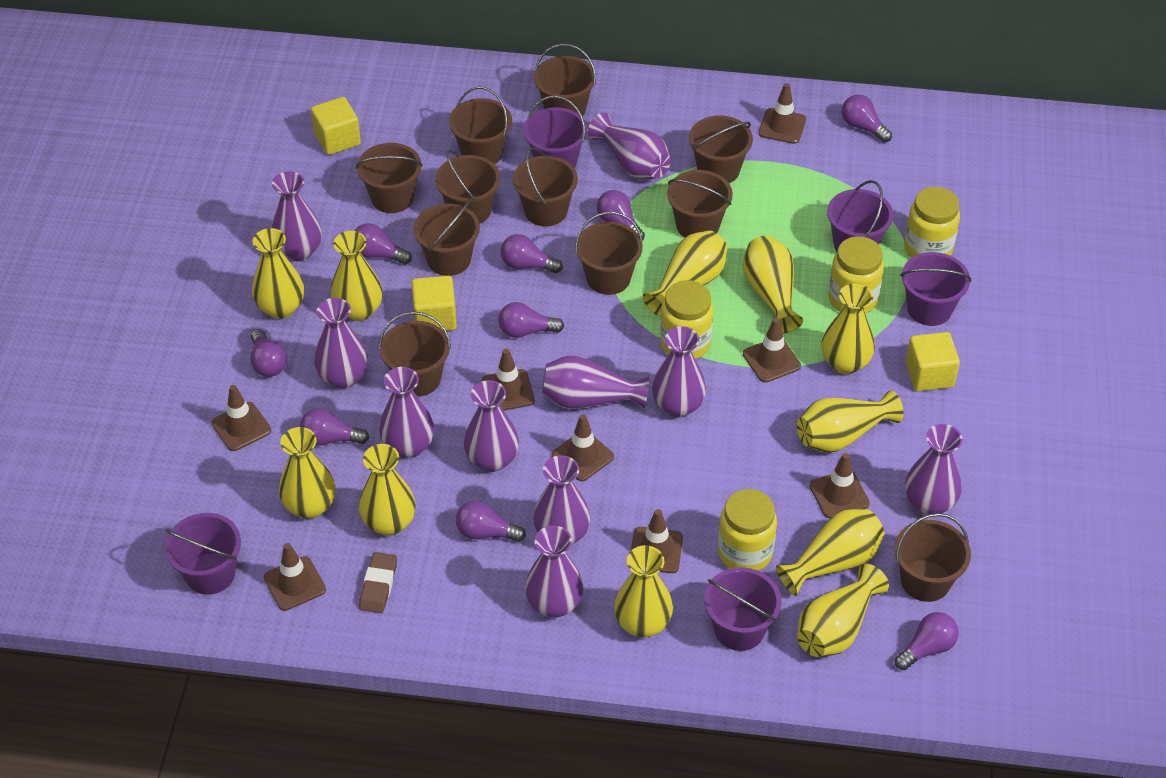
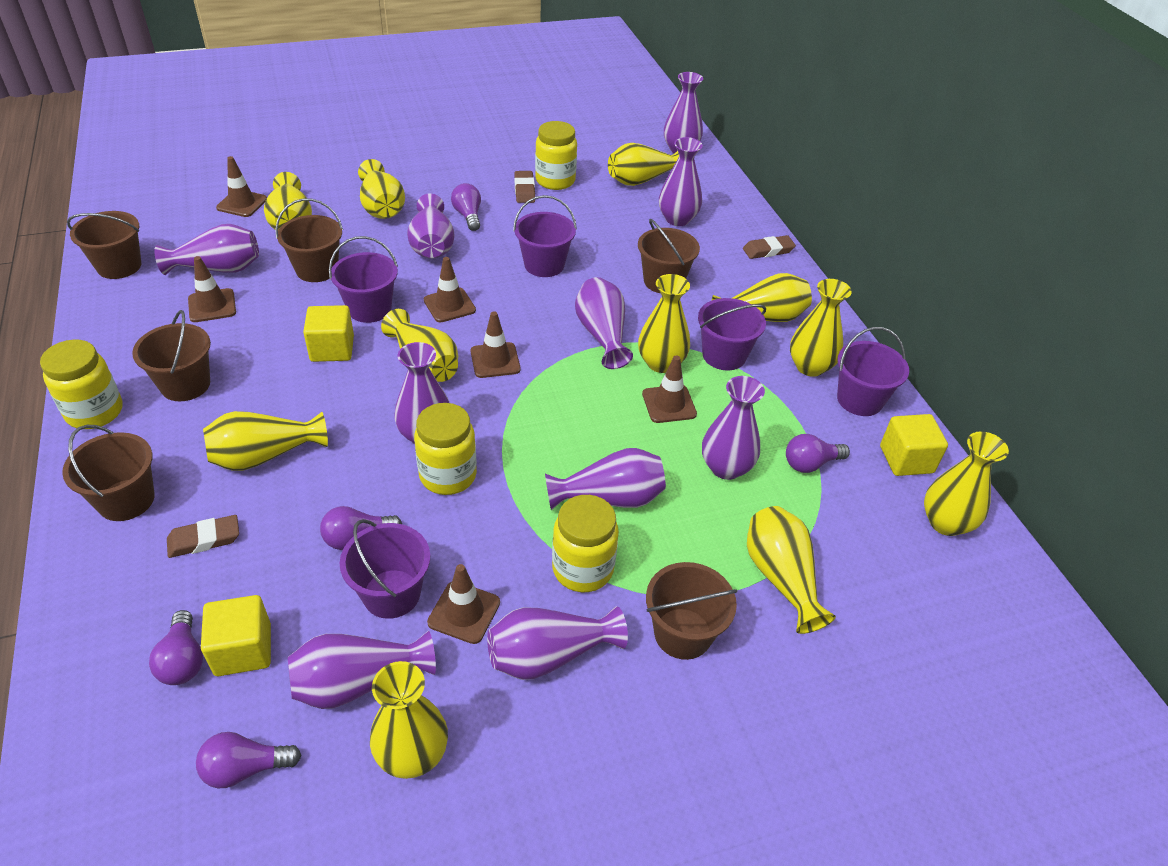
brown bucket: 11 -> 6
brown eraser: 1 -> 3
brown traffic cone: 8 -> 6
purple light bulb: 9 -> 5

